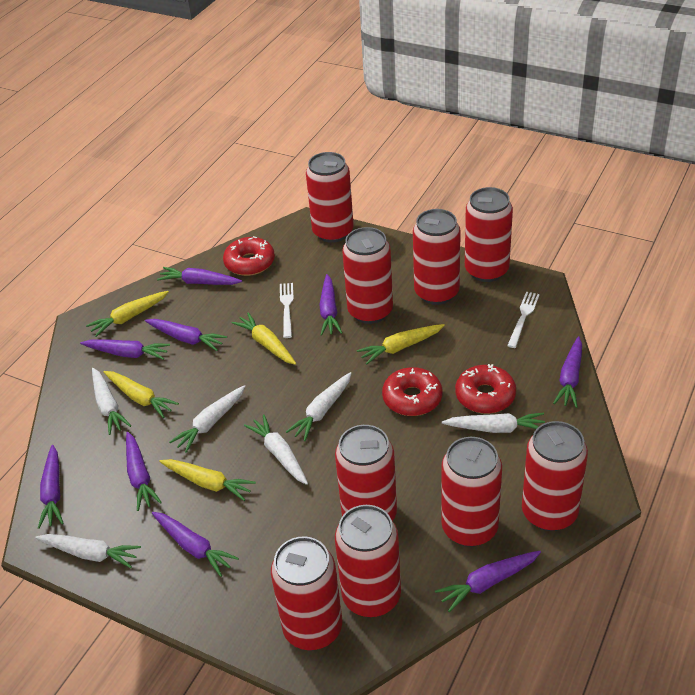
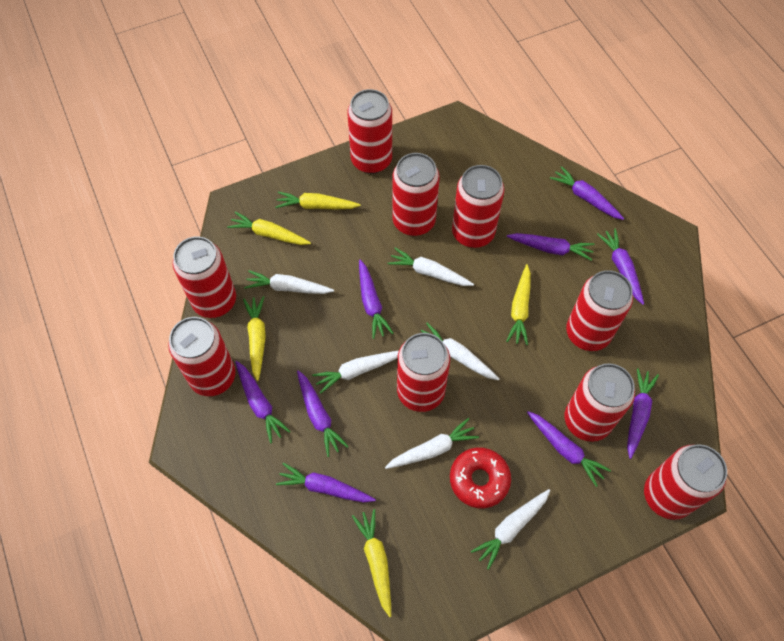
red donut: 3 -> 1
white fork: 2 -> 0

